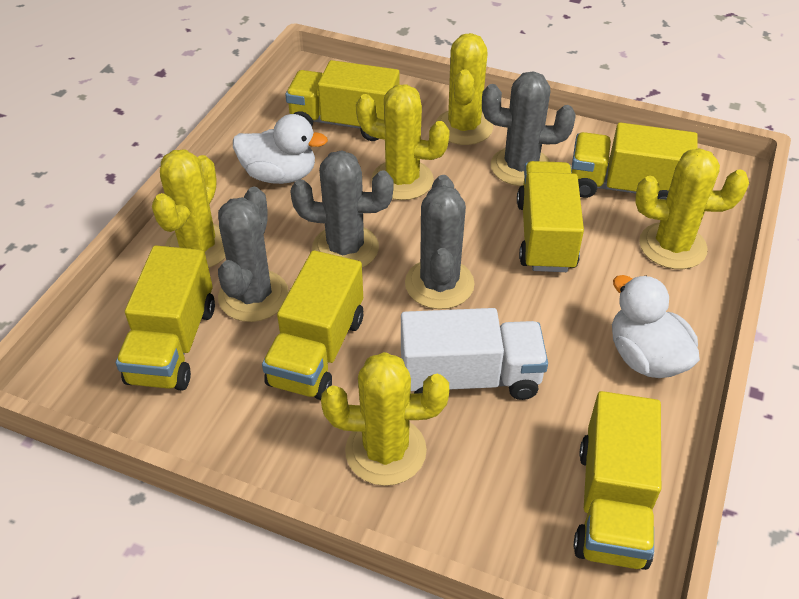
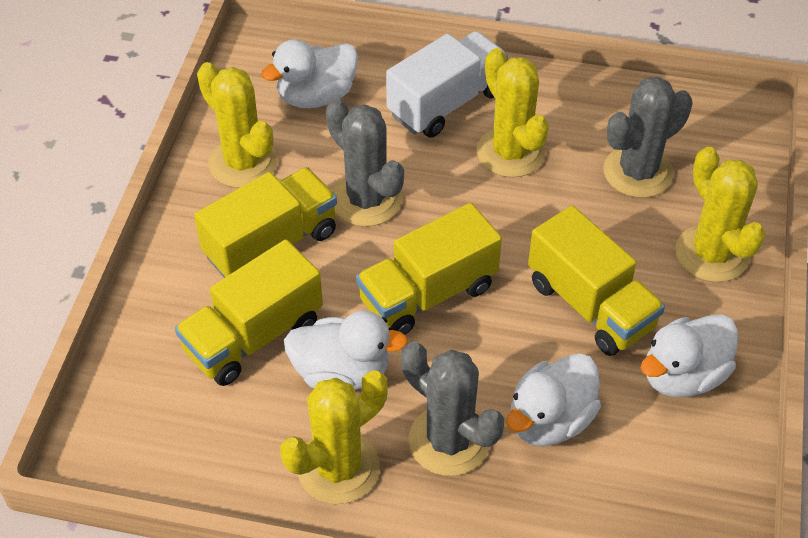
grey cactus: 4 -> 3
white duck: 2 -> 4
yellow cactus: 5 -> 4
yellow truck: 6 -> 4

